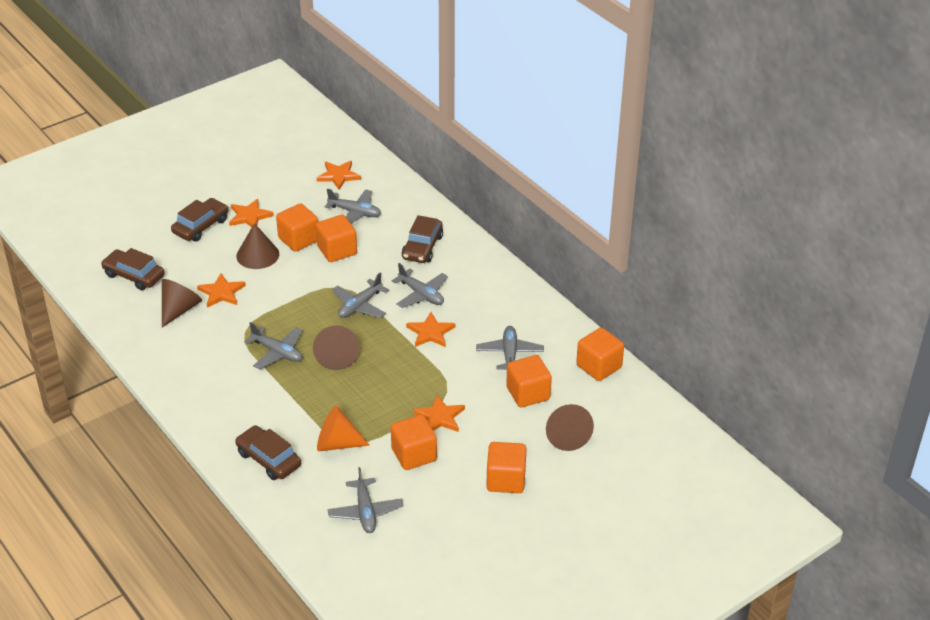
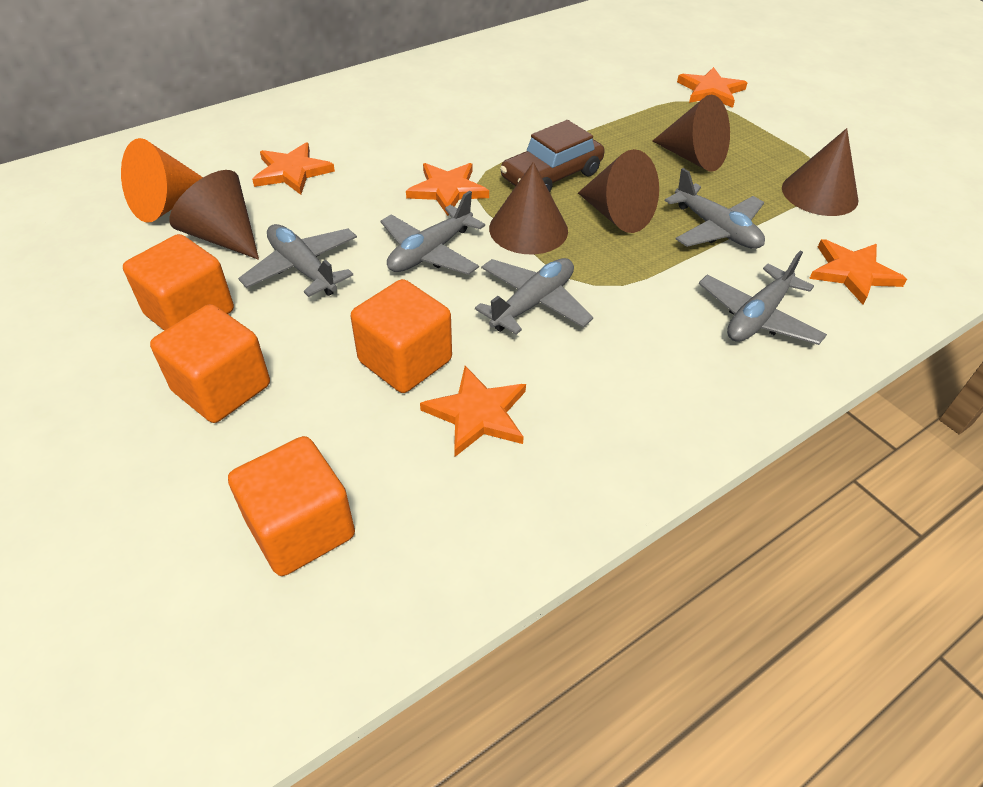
brown car: 4 -> 1
brown cone: 4 -> 5
grey plane: 6 -> 5
orange cube: 6 -> 4

